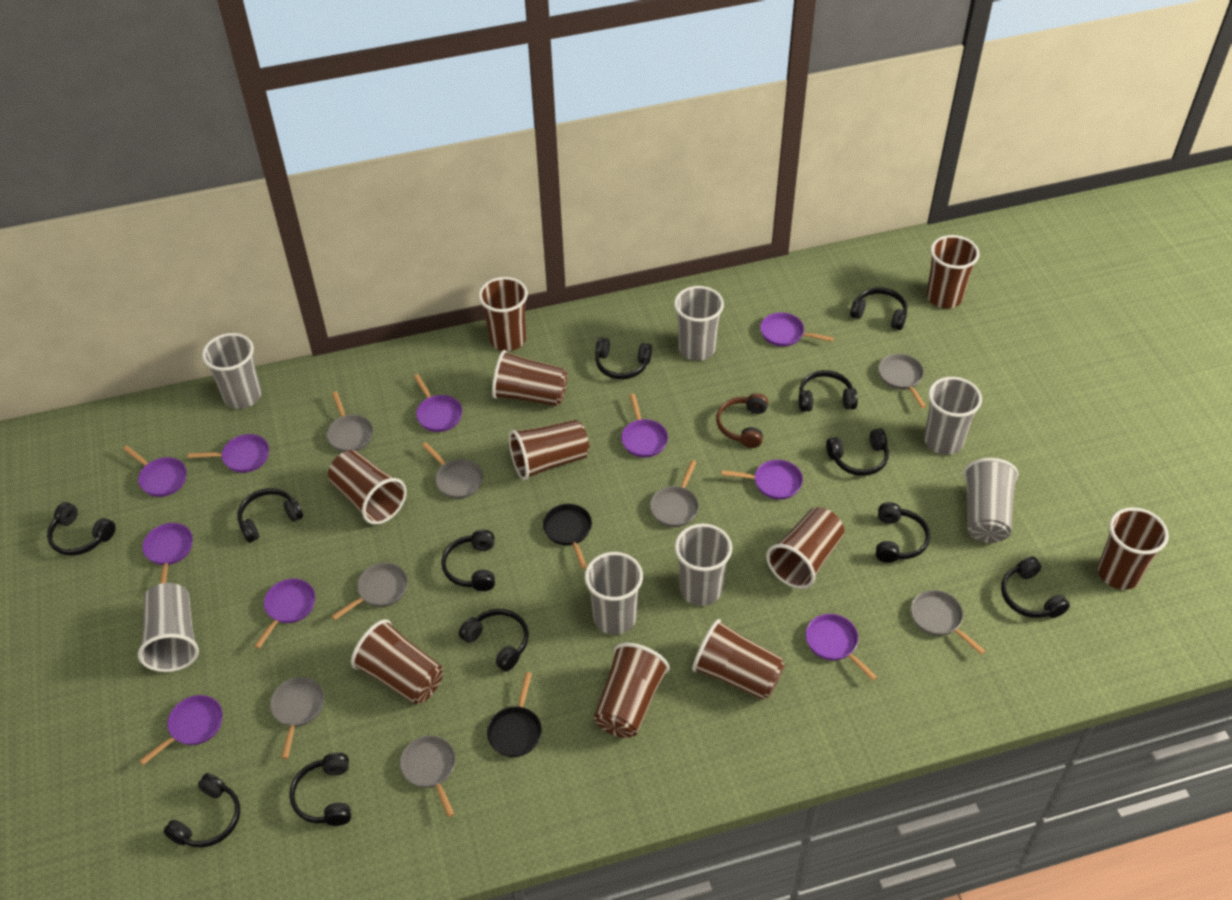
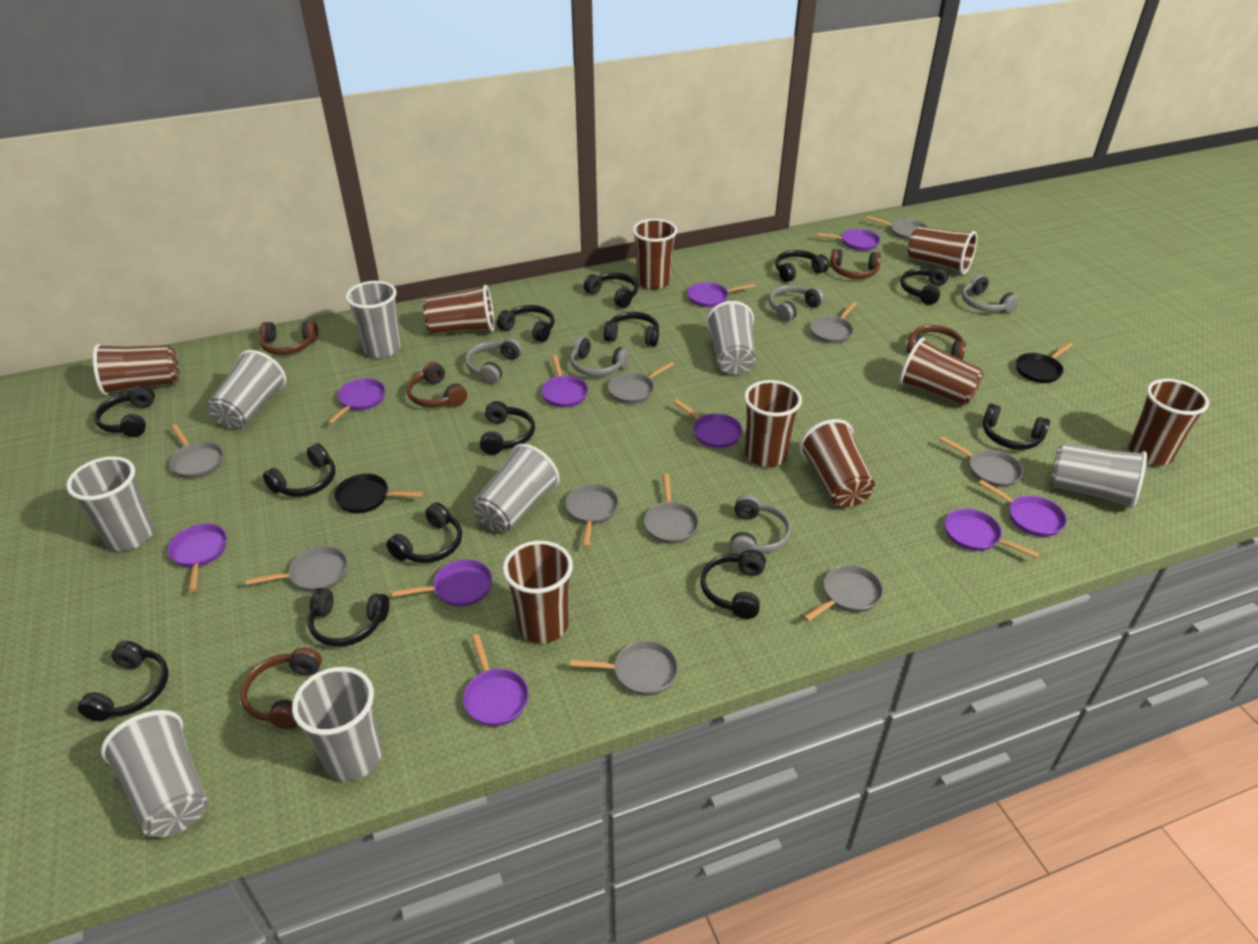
black headphones: 12 -> 13
brown cup: 10 -> 9
brown headphones: 1 -> 5
grey cup: 7 -> 8
grey headphones: 0 -> 5
grey pan: 8 -> 10

